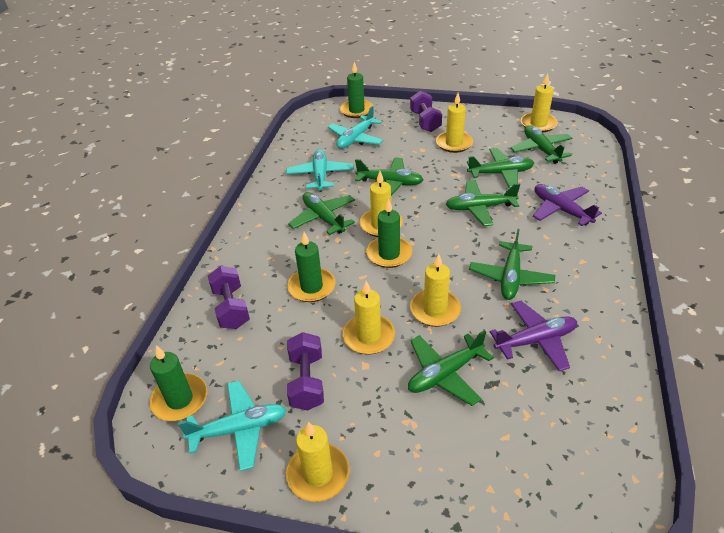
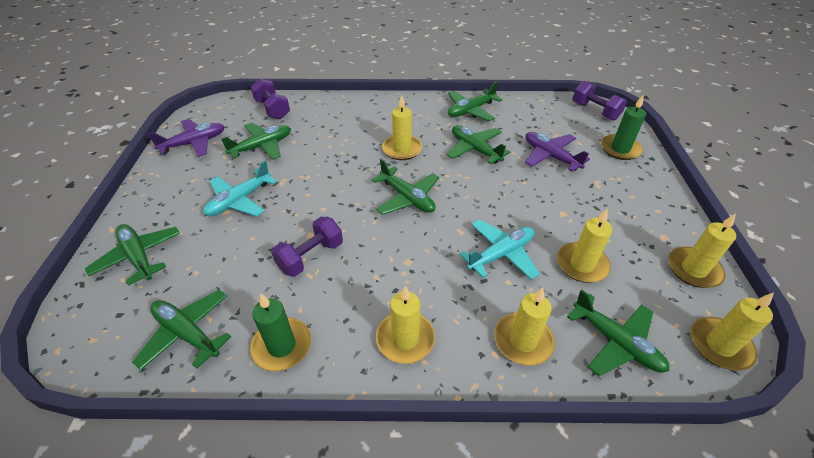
green candle: 4 -> 2
turquoise plane: 3 -> 2

